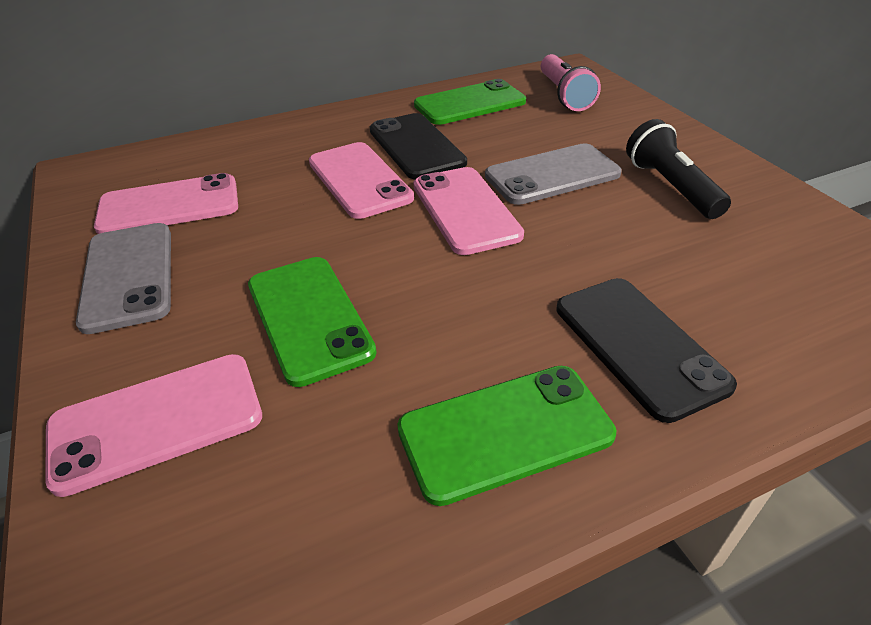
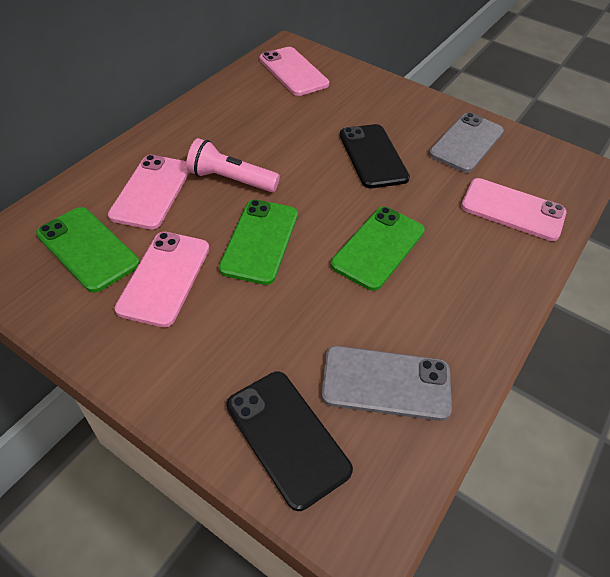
black flashlight: 1 -> 0

